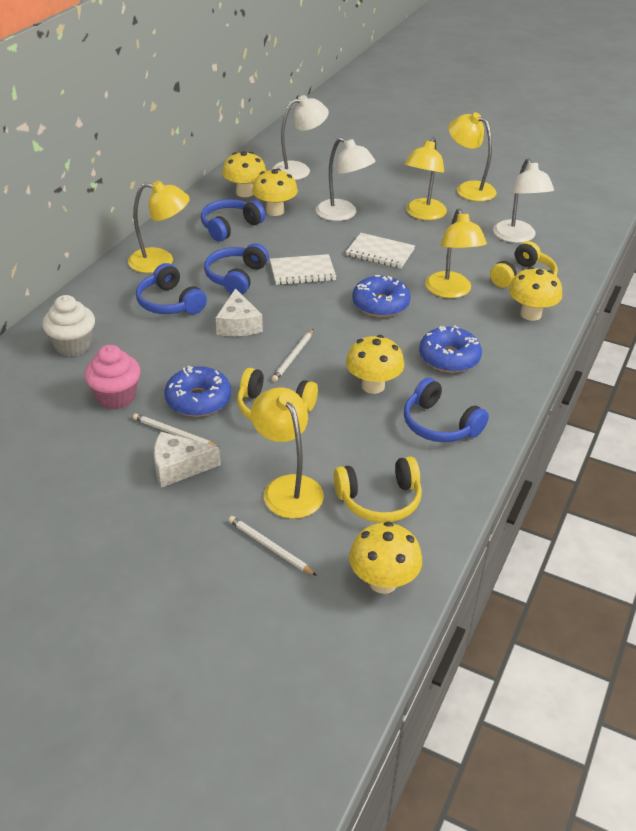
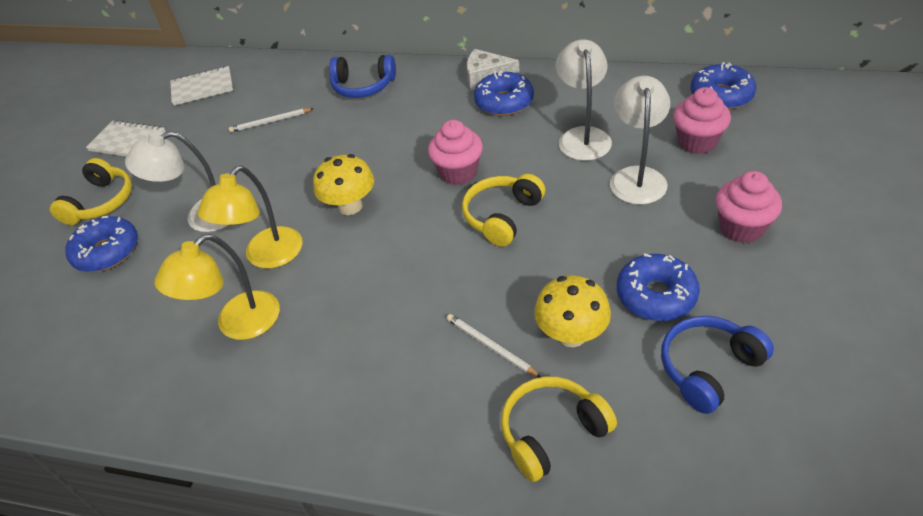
blue donut: 3 -> 4
blue headphones: 4 -> 2
pink cupcake: 1 -> 3
white cheese: 2 -> 1
white cupcake: 1 -> 0
white pencil: 3 -> 2
yellow lamp: 5 -> 2
yellow mushroom: 5 -> 2

